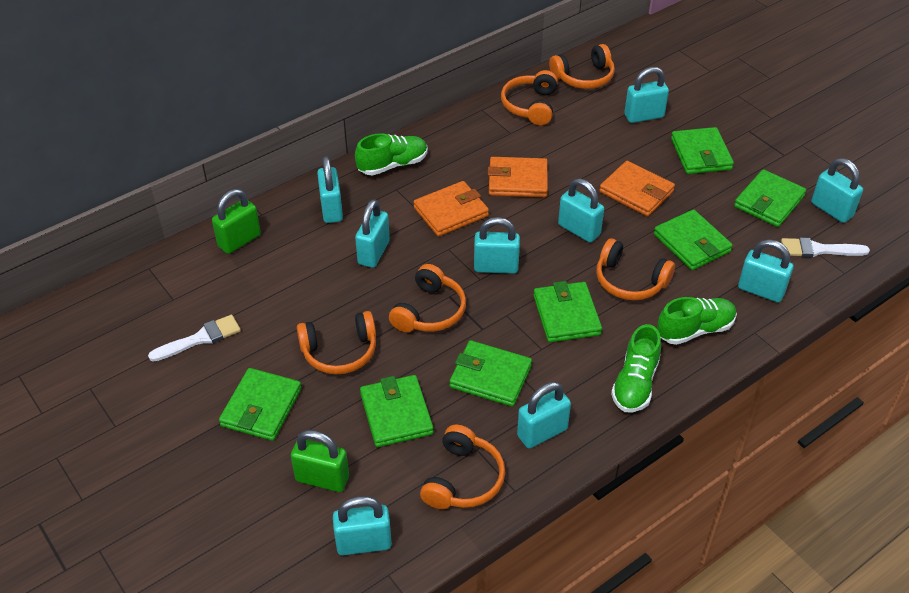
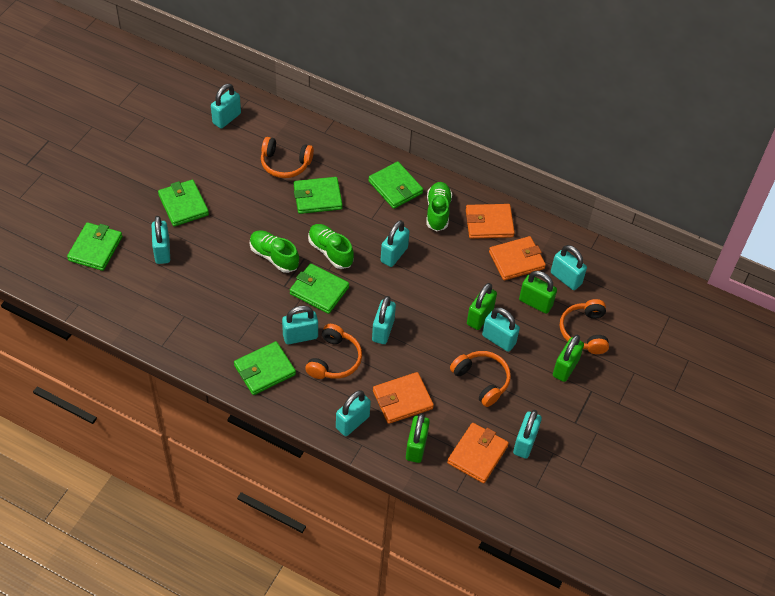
green padlock: 2 -> 4
green wallet: 7 -> 6
orange headphones: 6 -> 4
orange wallet: 3 -> 4
white brush: 2 -> 0

